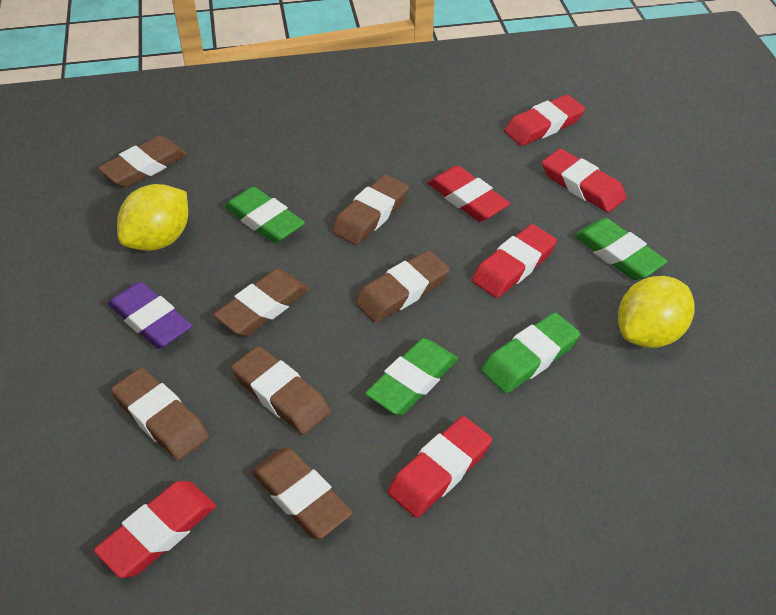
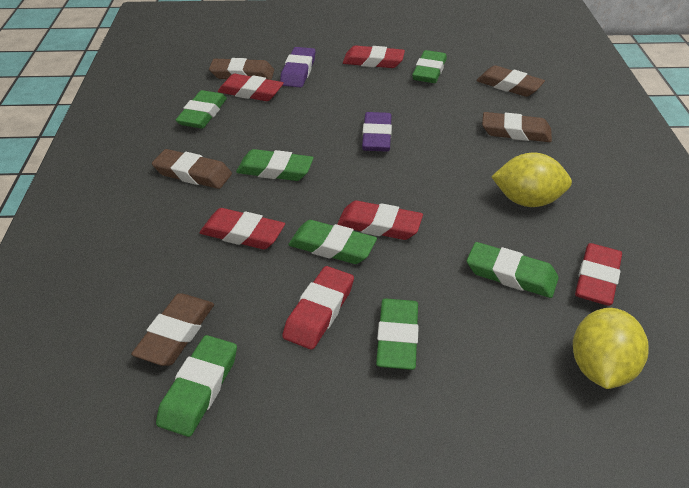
brown eraser: 7 -> 5
green eraser: 4 -> 7
purple eraser: 1 -> 2

